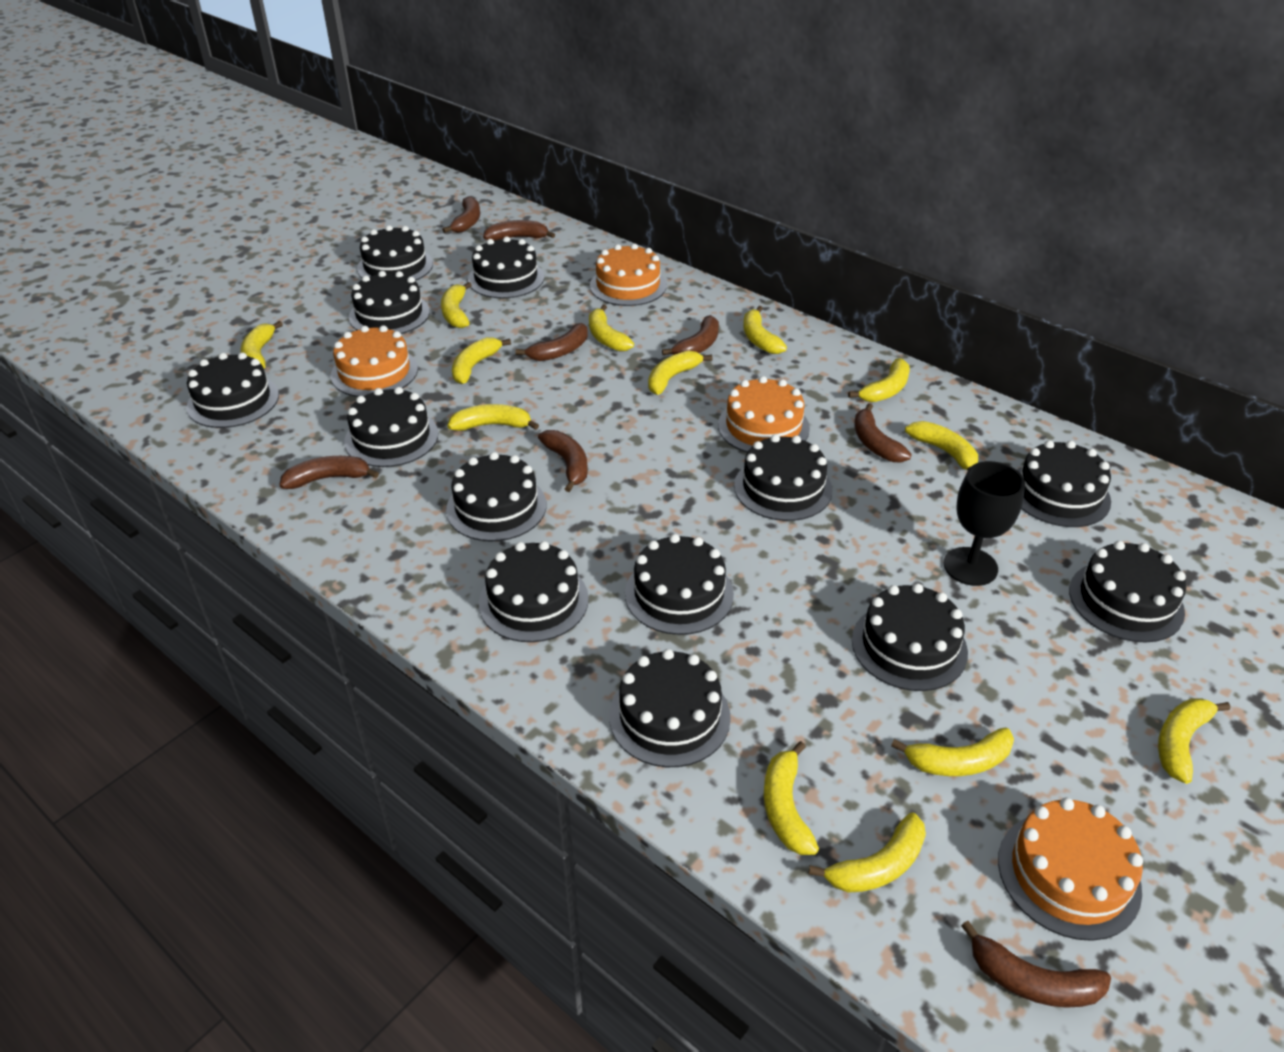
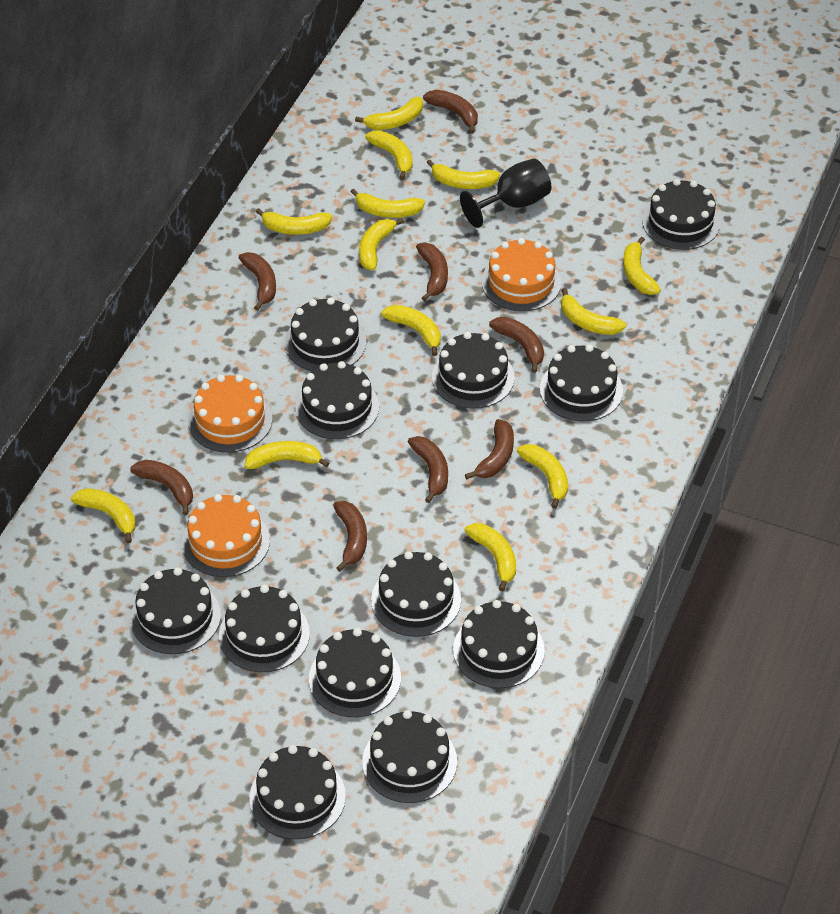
black cake: 13 -> 12
orange cake: 4 -> 3

